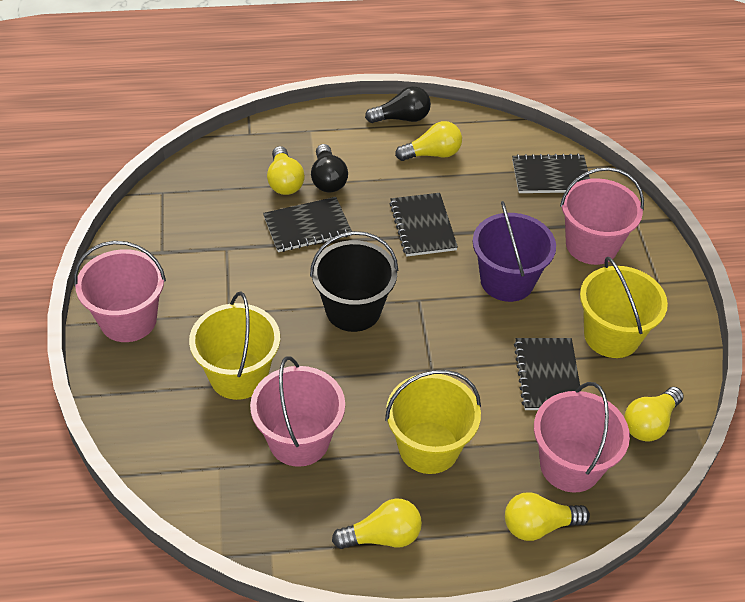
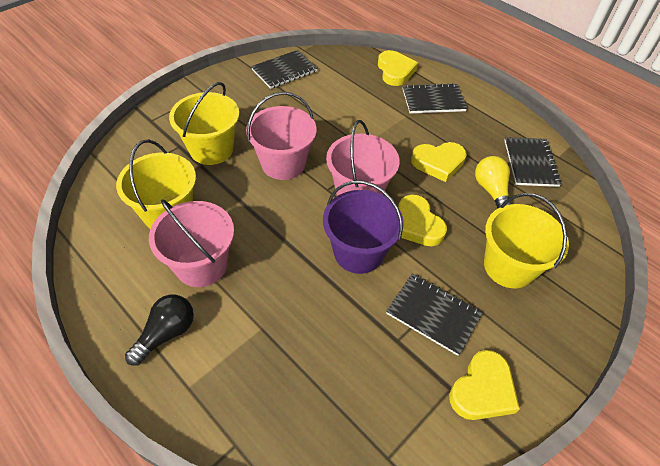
black bucket: 1 -> 0
black light bulb: 2 -> 1
pink bucket: 4 -> 3
yellow heart: 0 -> 4
yellow light bulb: 5 -> 1

